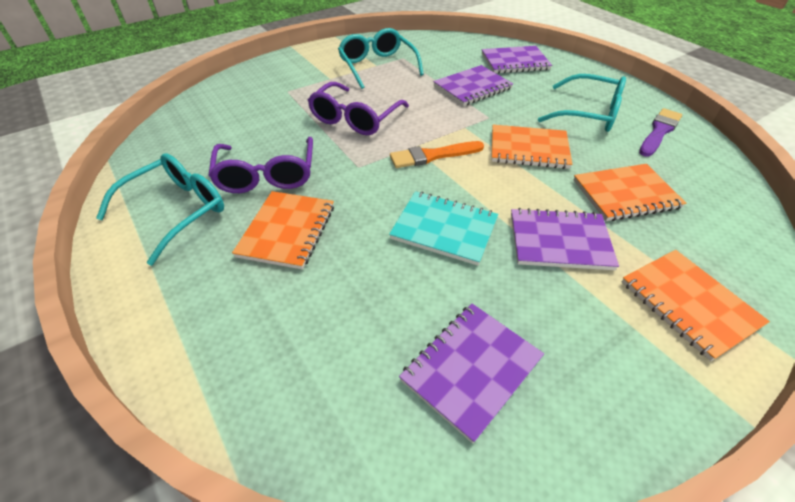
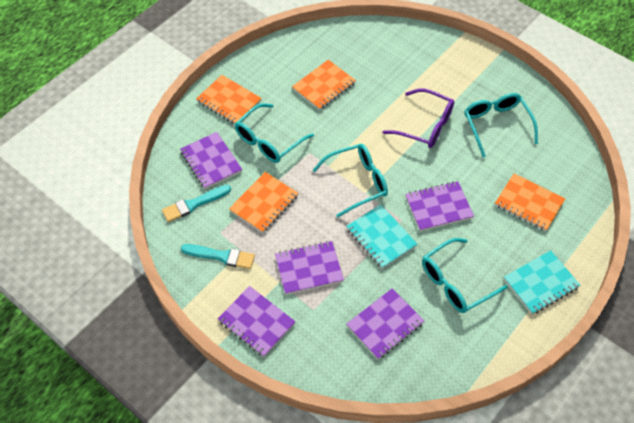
orange brush: 1 -> 0
purple brush: 1 -> 0
purple glasses: 2 -> 1
purple notebook: 4 -> 5
turquoise brush: 0 -> 2
turquoise glasses: 3 -> 4
turquoise notebook: 1 -> 2

